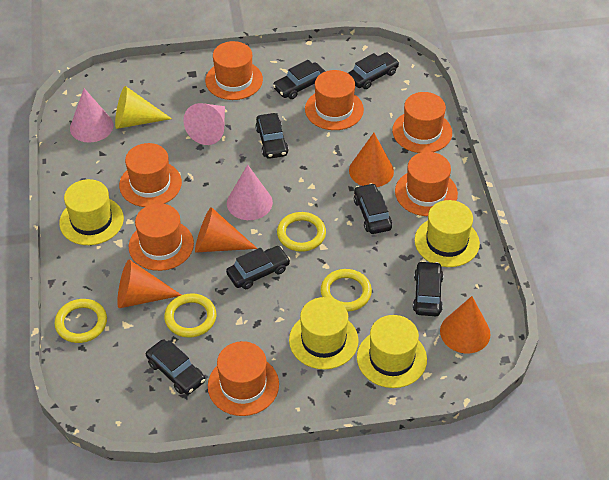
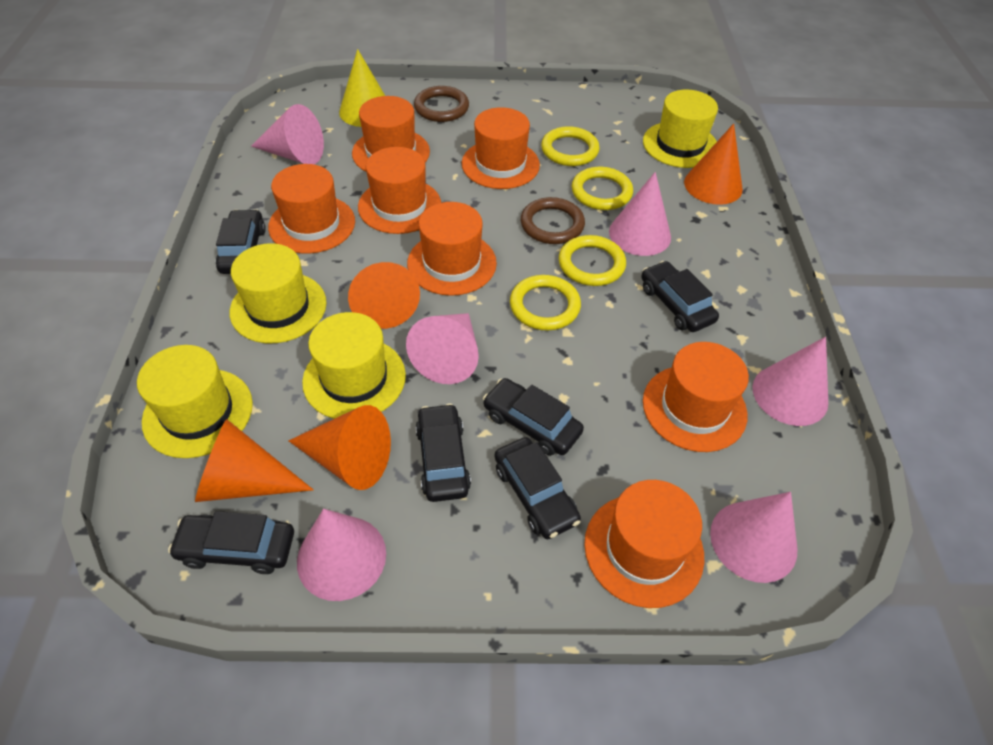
black car: 7 -> 6
brown ring: 0 -> 2
pink cone: 3 -> 6

